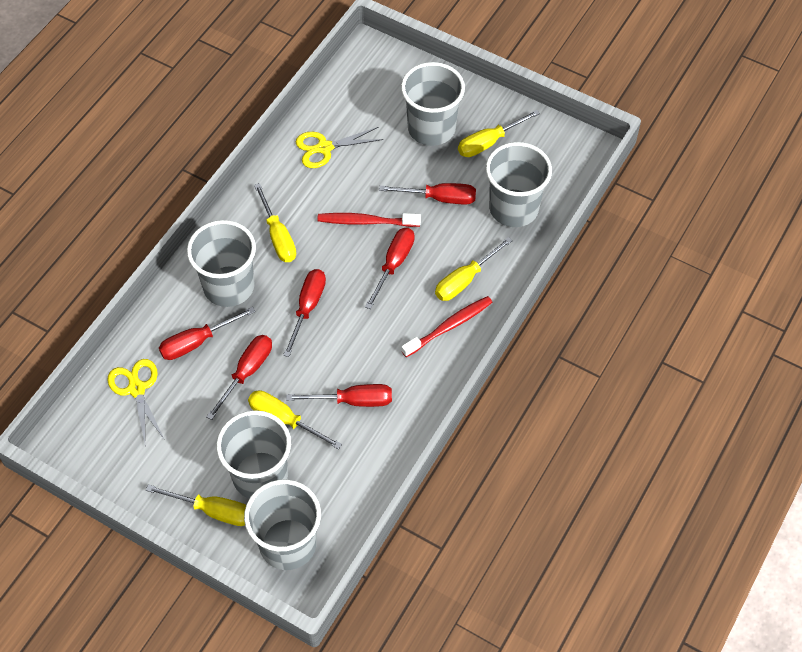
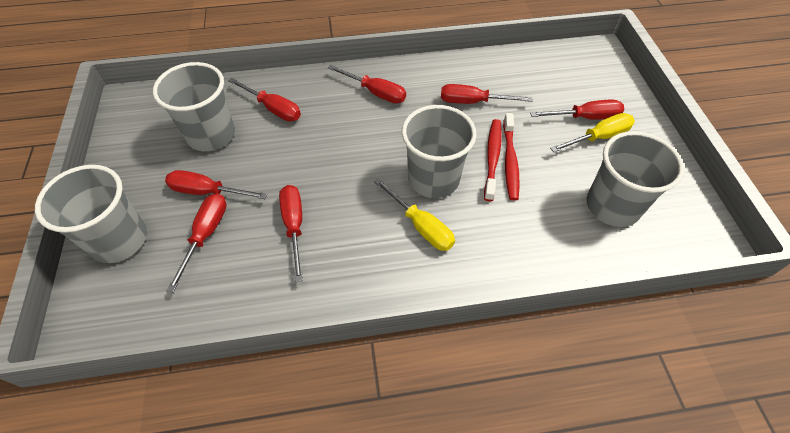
grey cup: 5 -> 4
red screwdriver: 6 -> 7
yellow scissors: 2 -> 0
yellow screwdriver: 5 -> 2

